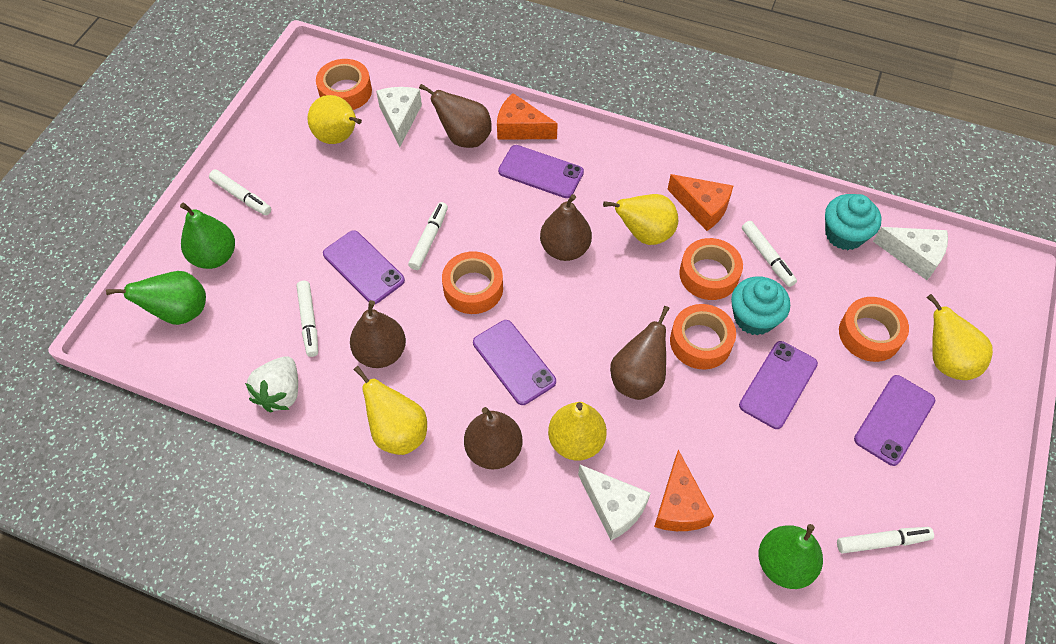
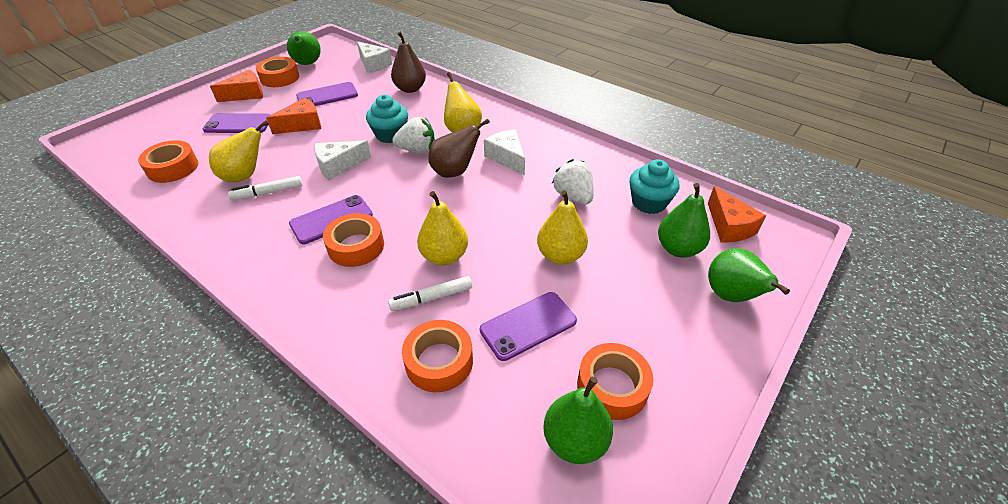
brown pear: 5 -> 2
green pear: 3 -> 4
purple phone: 5 -> 4
white marker: 5 -> 2
white strawberry: 1 -> 2
yellow pear: 5 -> 4

